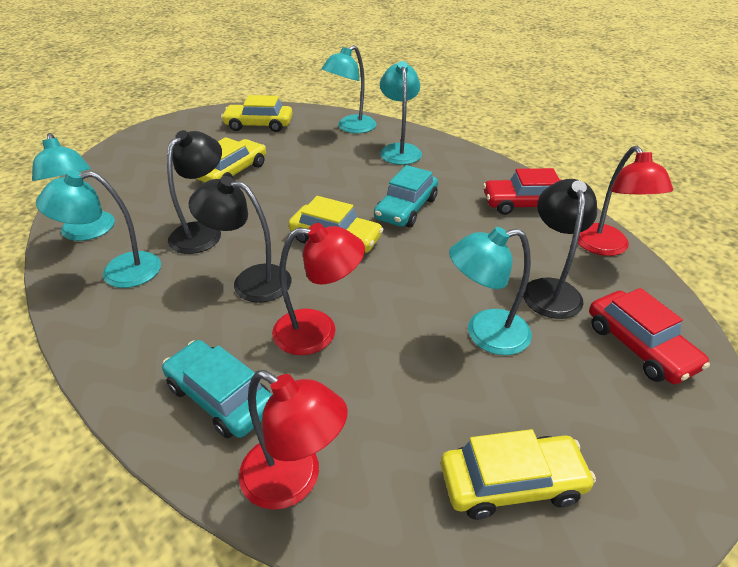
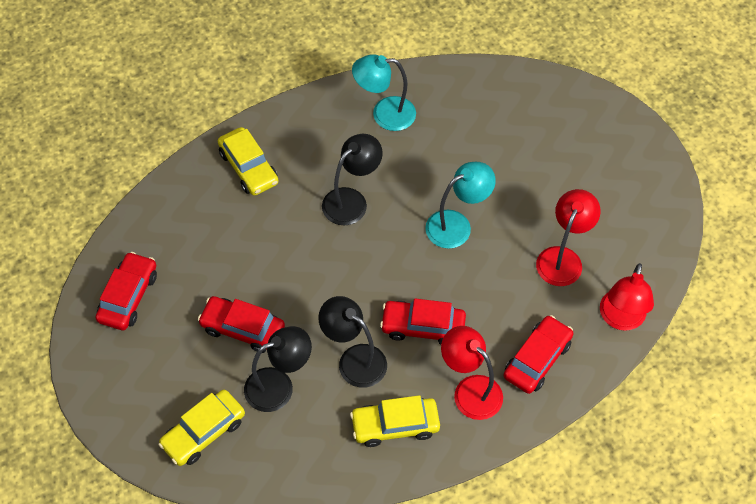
red car: 2 -> 4
turquoise car: 2 -> 0
turquoise lamp: 5 -> 2
yellow car: 4 -> 3

